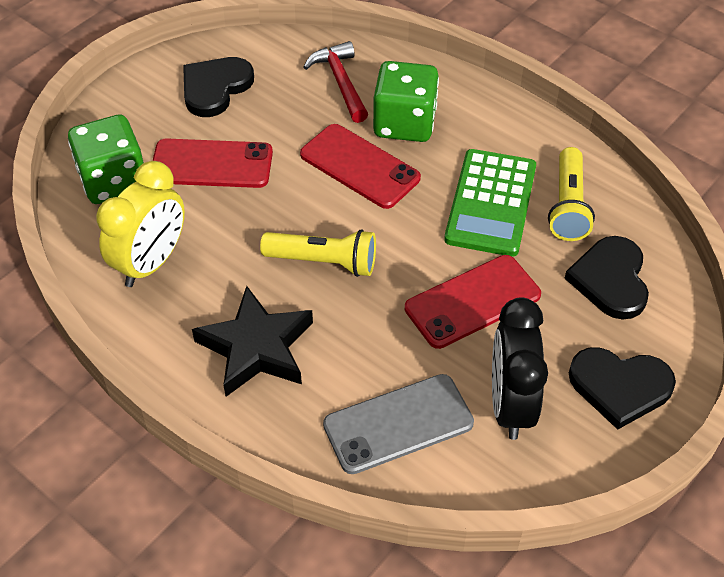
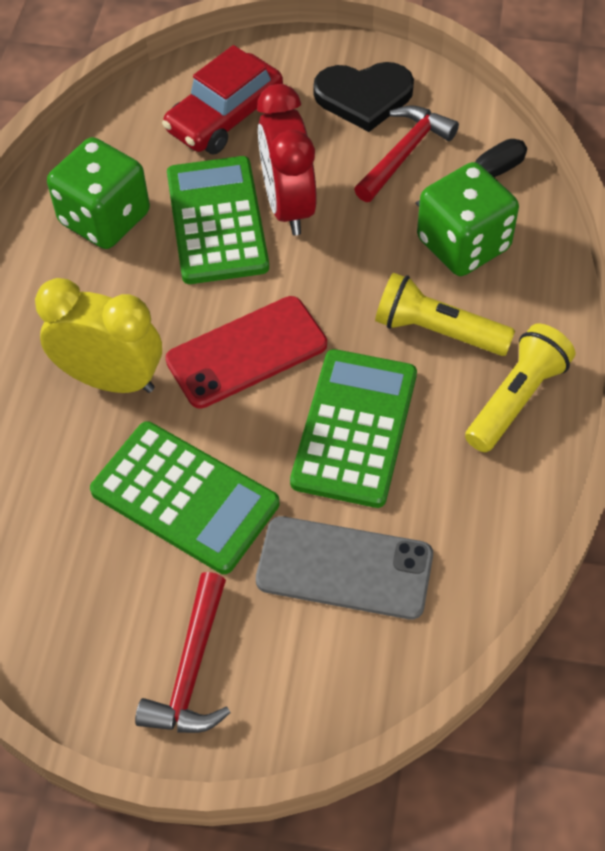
black clock: 1 -> 0
black heart: 3 -> 1
black screwdriver: 0 -> 1
black star: 1 -> 0
green calculator: 1 -> 3
red car: 0 -> 1
red clock: 0 -> 1
red hammer: 1 -> 2
red phone: 3 -> 1

